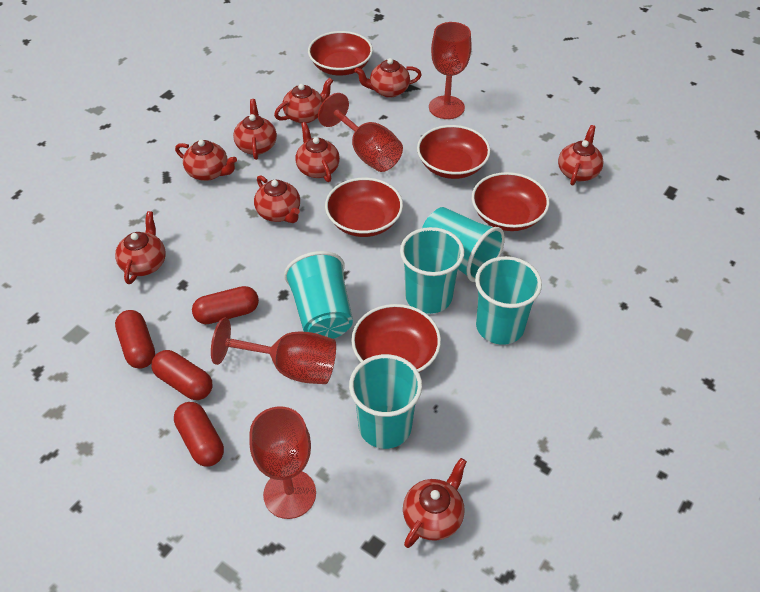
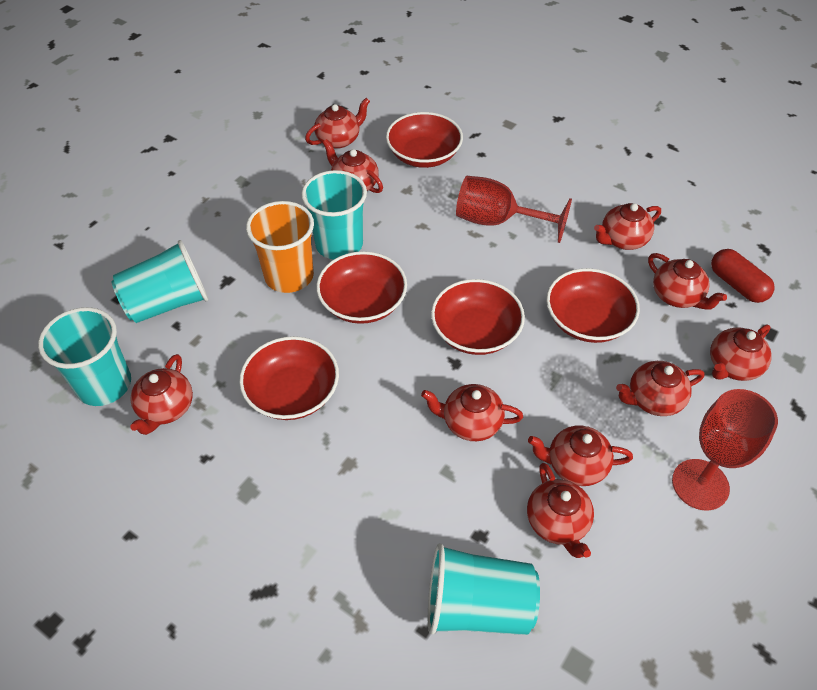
orange cup: 0 -> 1
red capsule: 4 -> 1
red goblet: 4 -> 2
red teapot: 9 -> 10
turquoise cup: 5 -> 4

